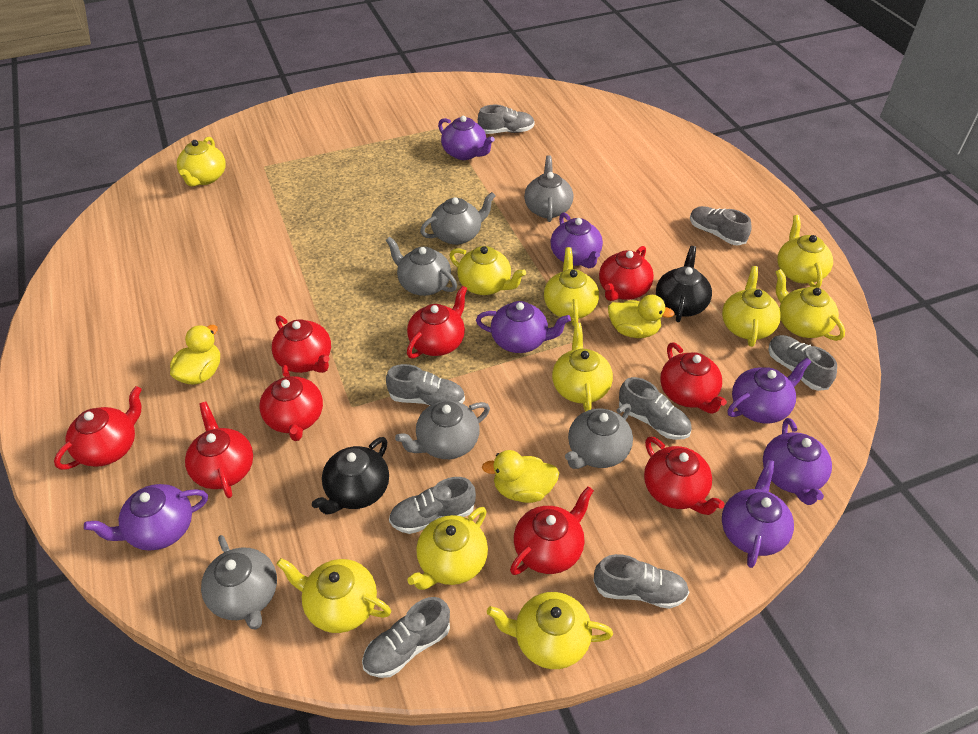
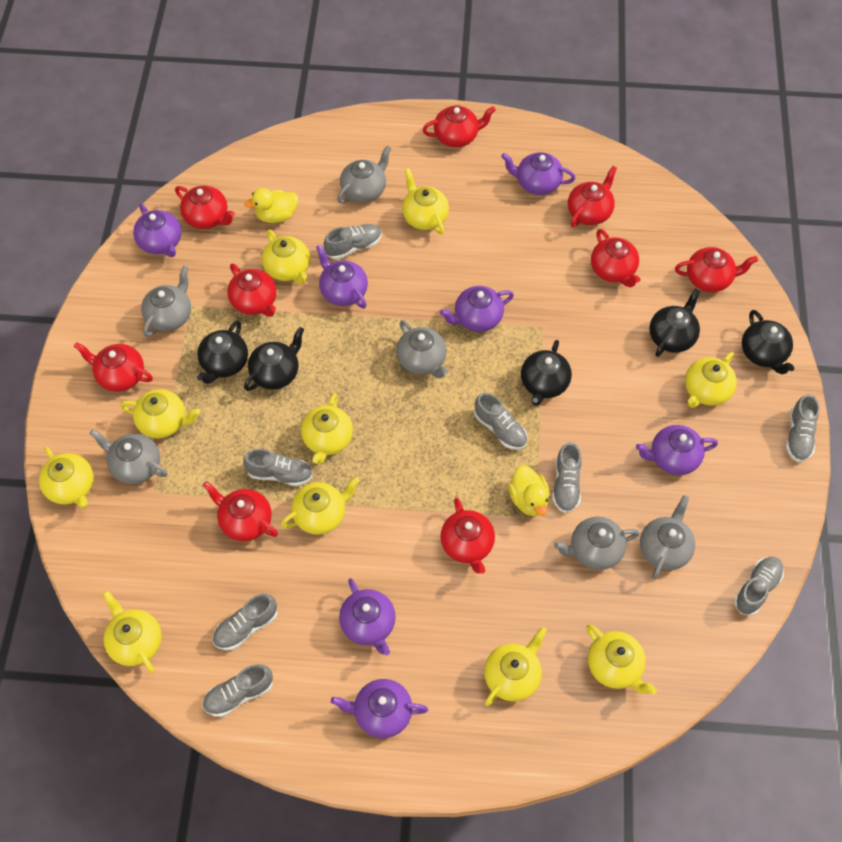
black teapot: 2 -> 5
yellow duck: 3 -> 2

